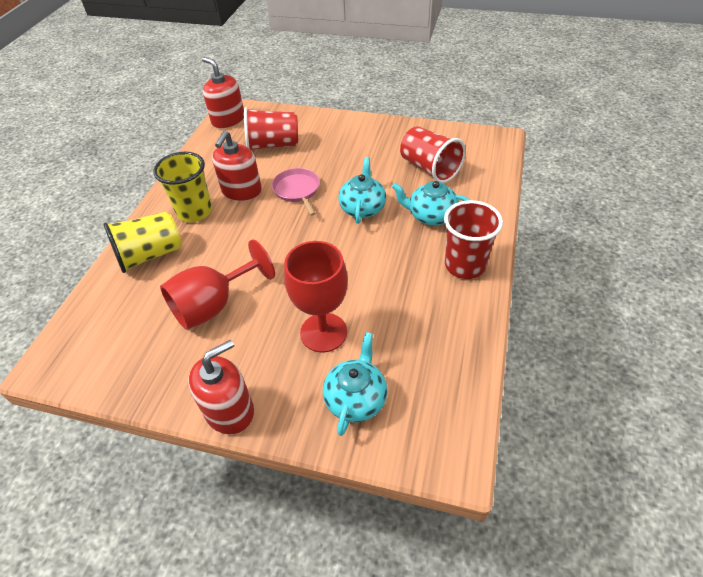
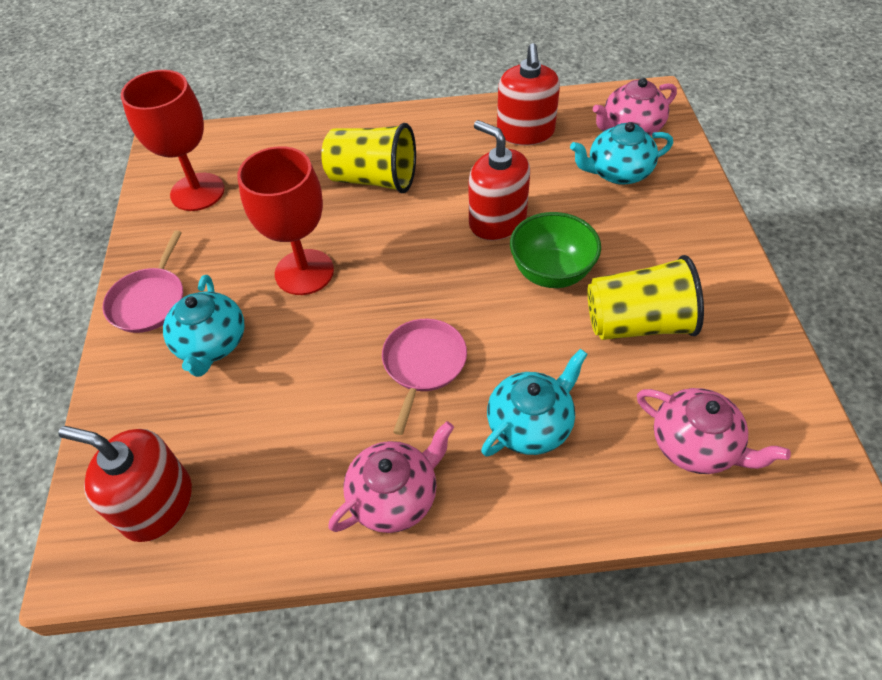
green bowl: 0 -> 1
pink pan: 1 -> 2
pink teapot: 0 -> 3
red cup: 3 -> 0

